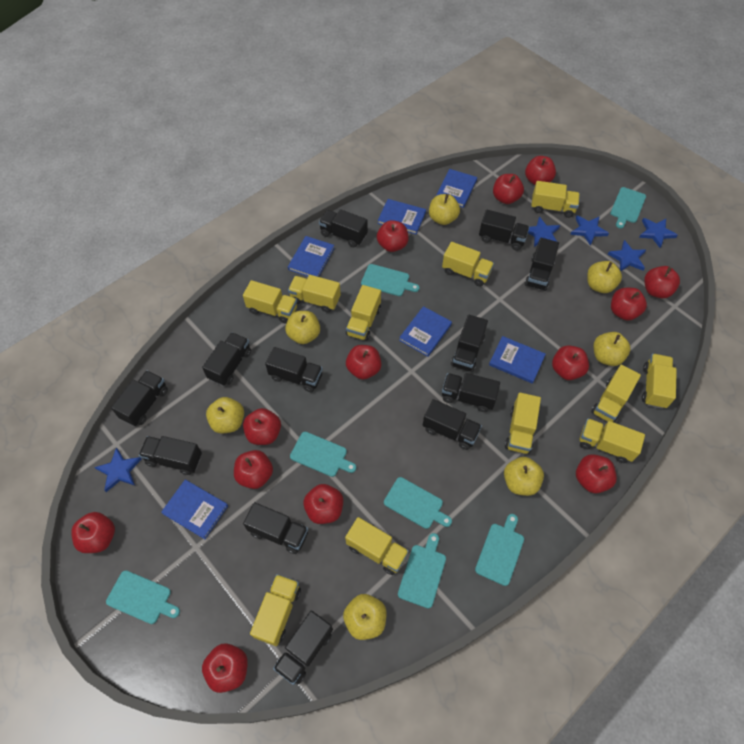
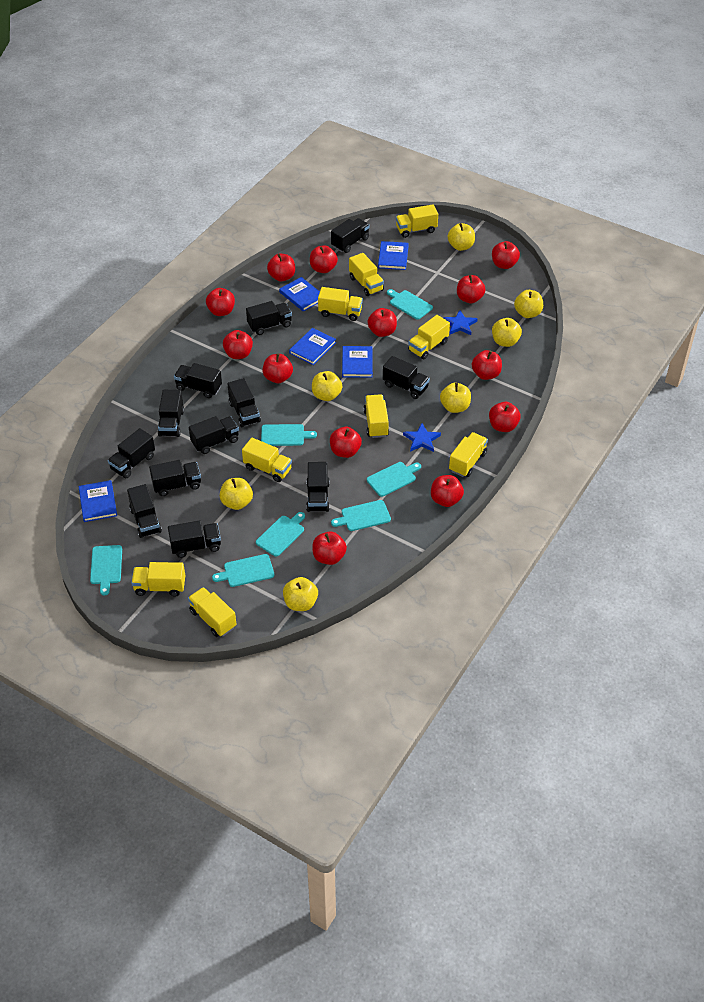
blue book: 6 -> 5
blue star: 5 -> 2
yellow truck: 11 -> 9

